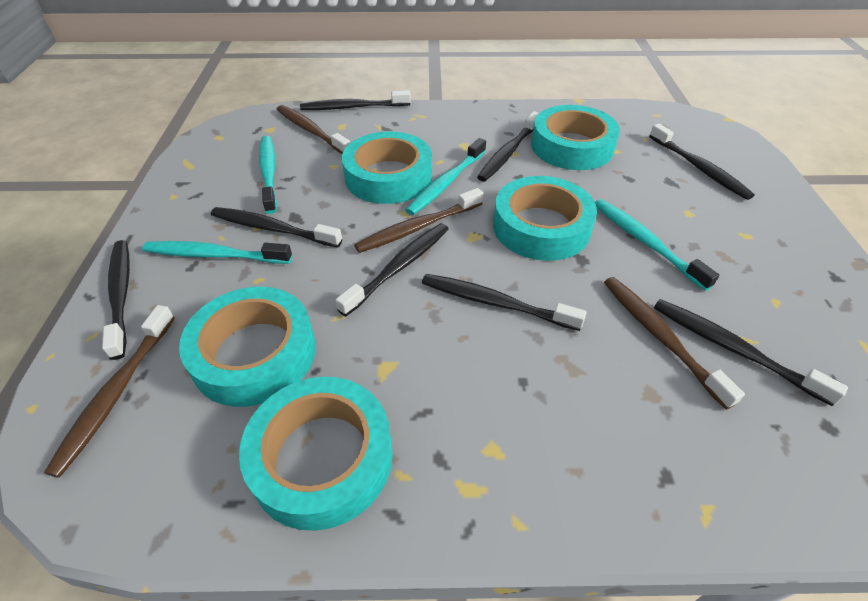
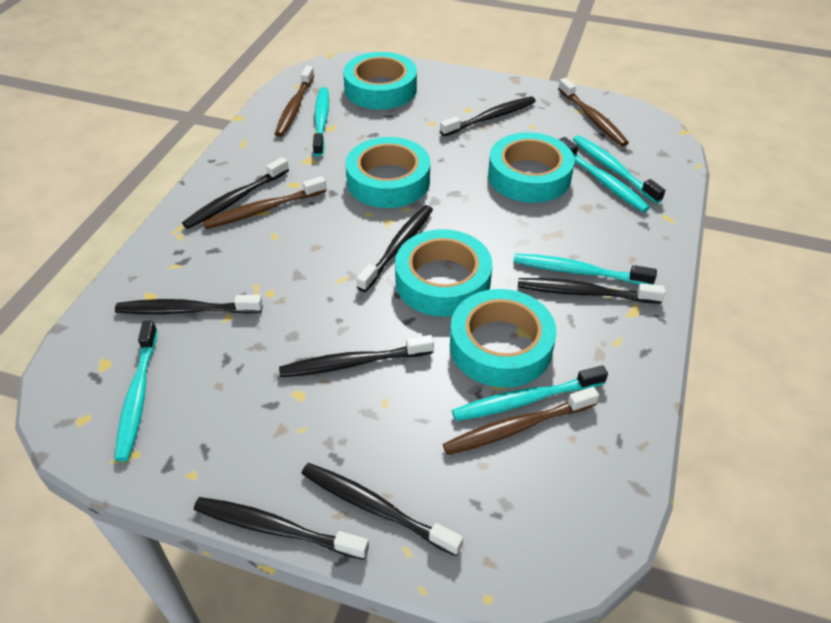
turquoise toothbrush: 4 -> 6

